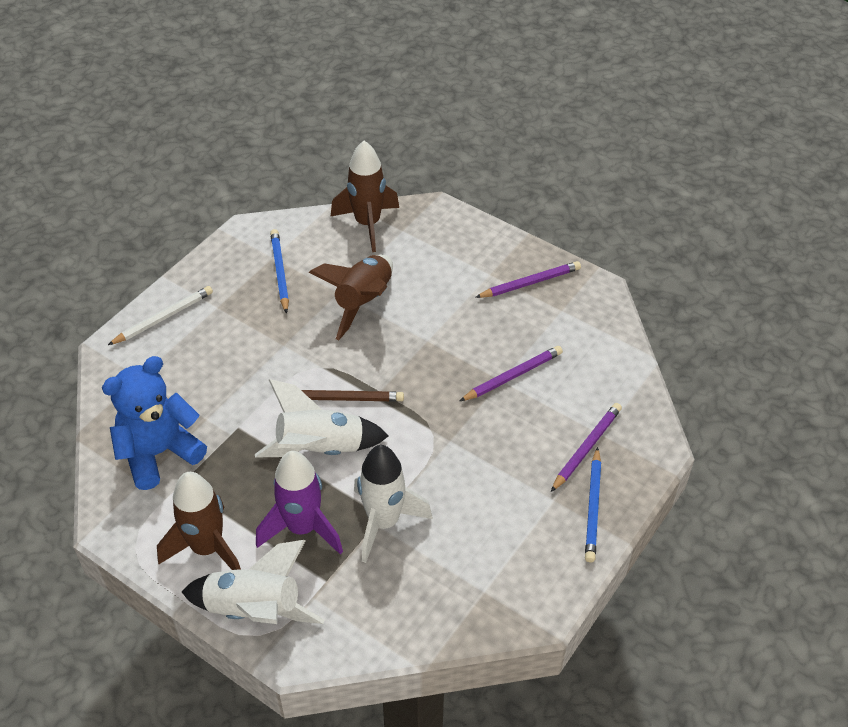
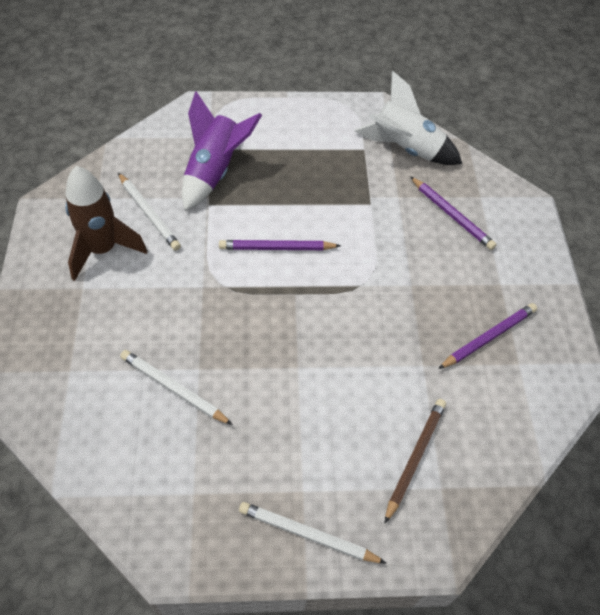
blue pencil: 2 -> 0
blue teddy bear: 1 -> 0
brown rocket: 3 -> 1
white pencil: 1 -> 3
white rocket: 3 -> 1

